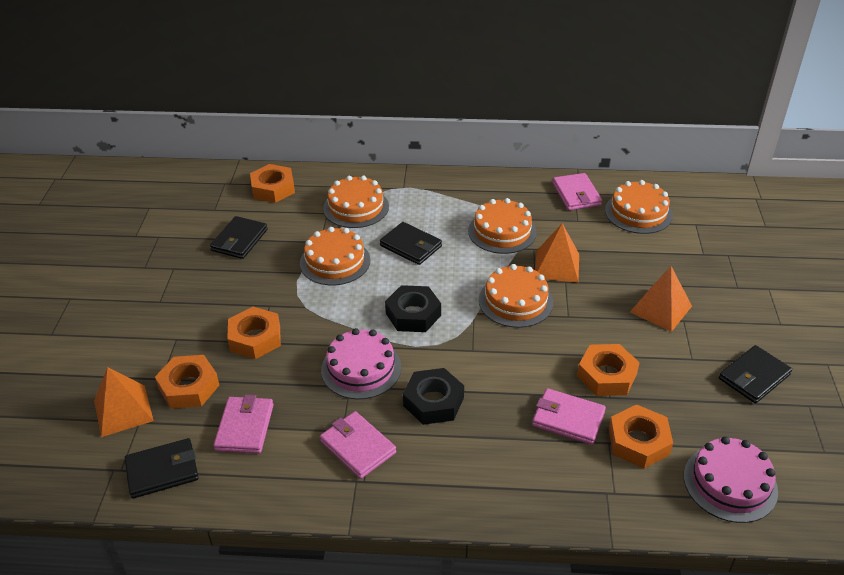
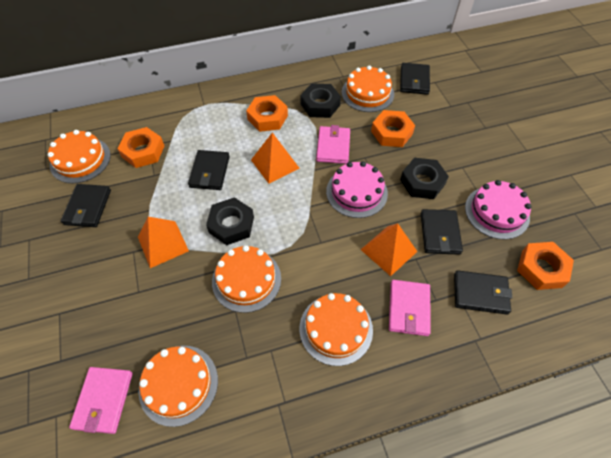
black nut: 2 -> 3
black wallet: 4 -> 5
orange nut: 5 -> 4
pink wallet: 4 -> 3

